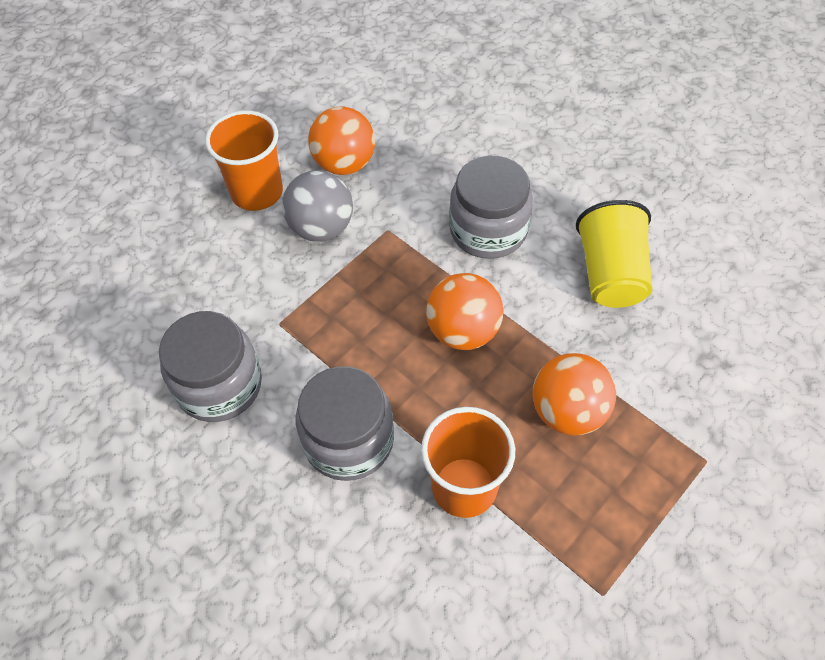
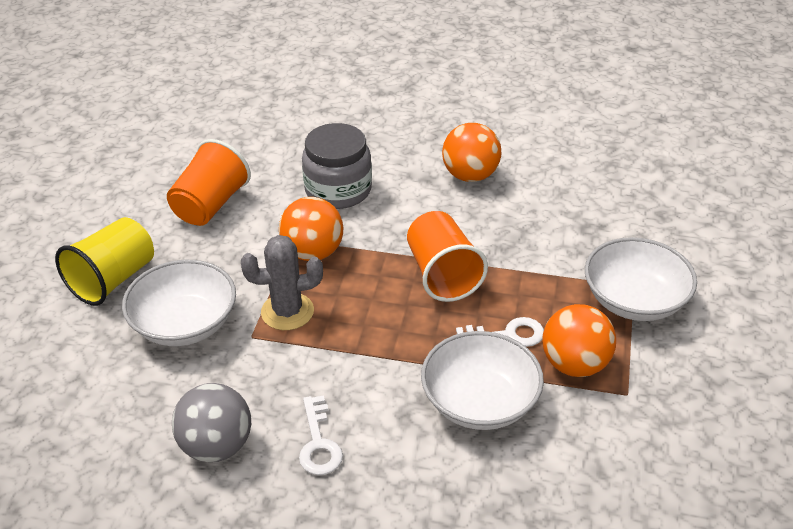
grey cactus: 0 -> 1
grey jar: 3 -> 1
white bowl: 0 -> 3
white key: 0 -> 2

